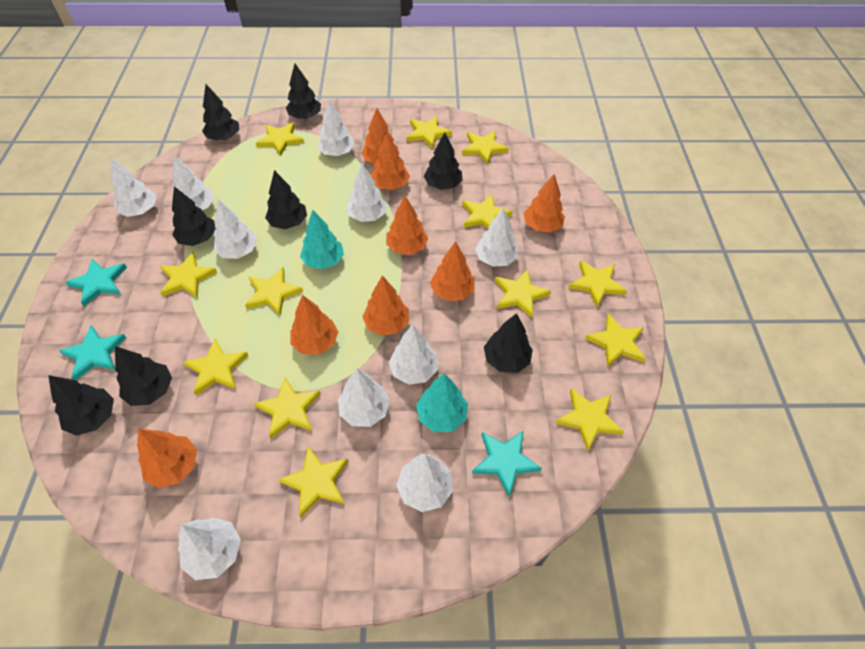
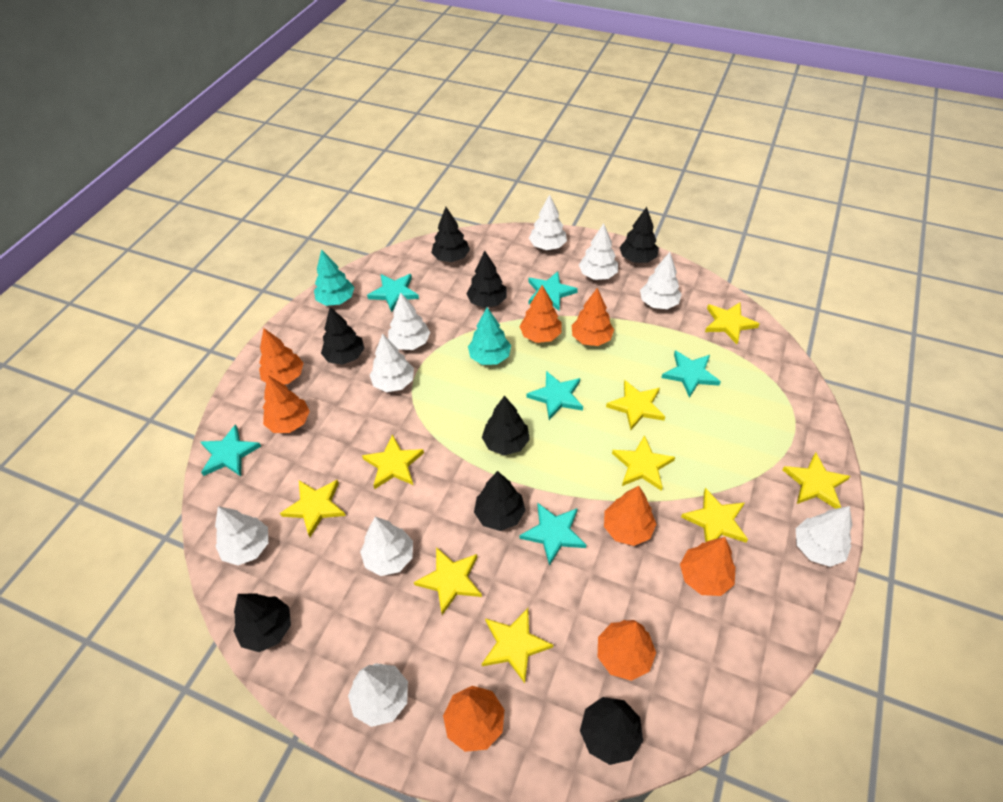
turquoise star: 3 -> 6
white tree: 10 -> 9
yellow star: 13 -> 9

